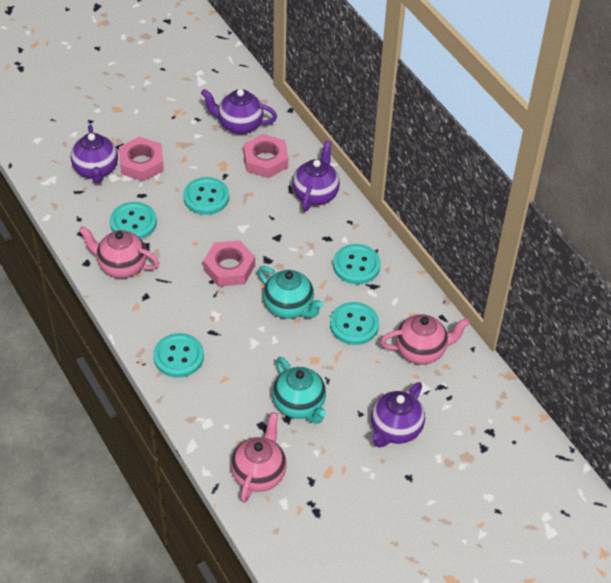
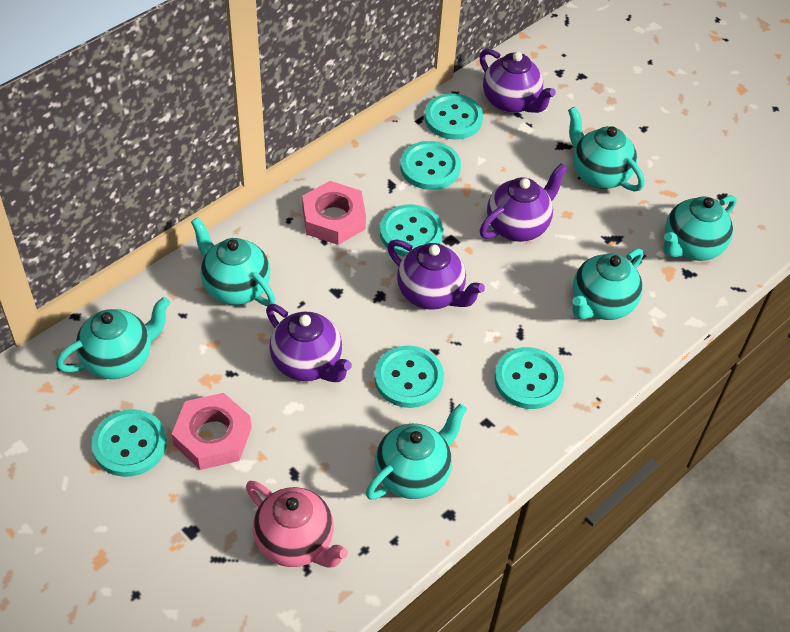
pink nut: 3 -> 2
pink teapot: 3 -> 1
turquoise button: 5 -> 6
turquoise teapot: 2 -> 6

